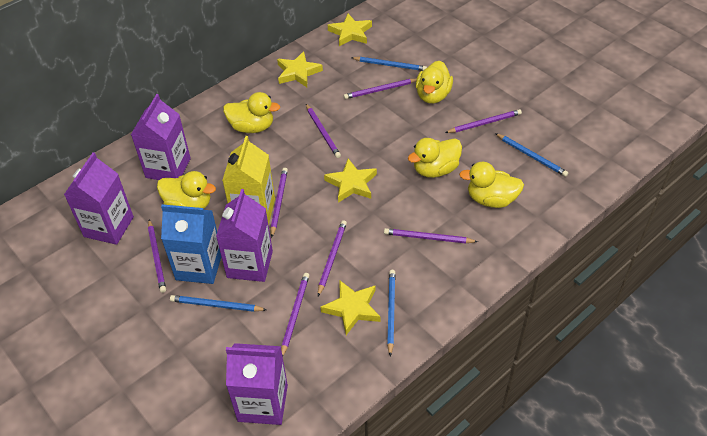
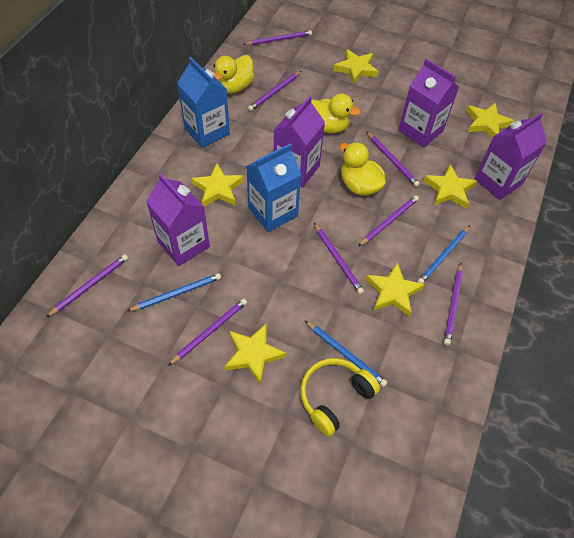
blue carton: 1 -> 2
blue pencil: 4 -> 3
yellow carton: 1 -> 0
yellow duck: 5 -> 3
yellow headphones: 0 -> 1
yellow star: 4 -> 6

